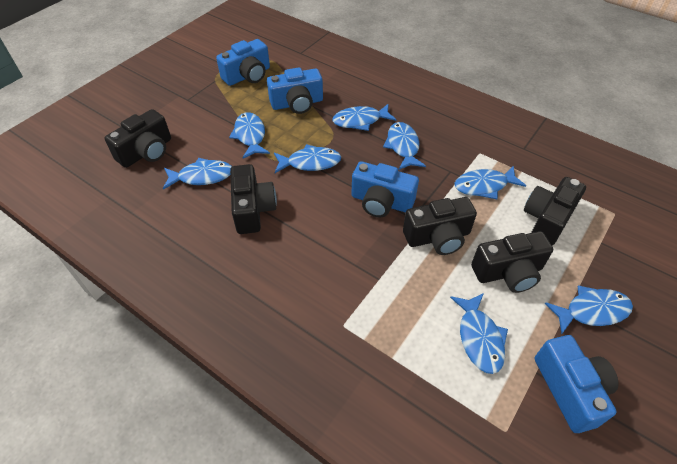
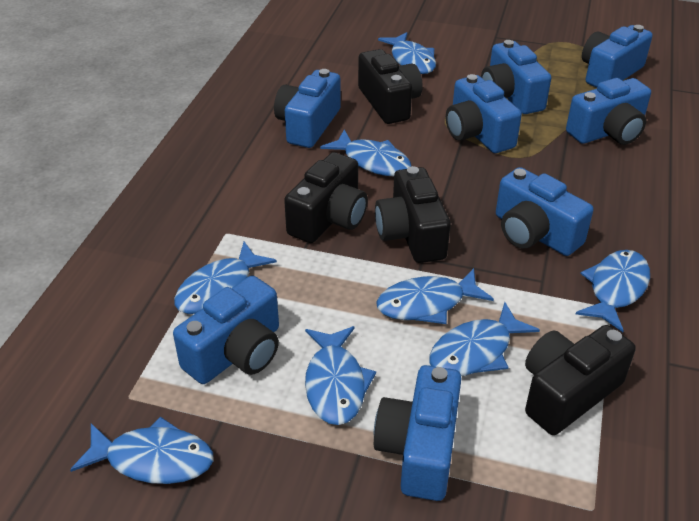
black camera: 5 -> 4
blue camera: 4 -> 8

